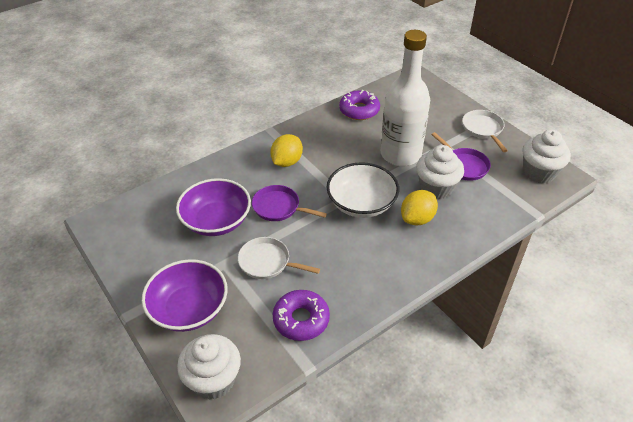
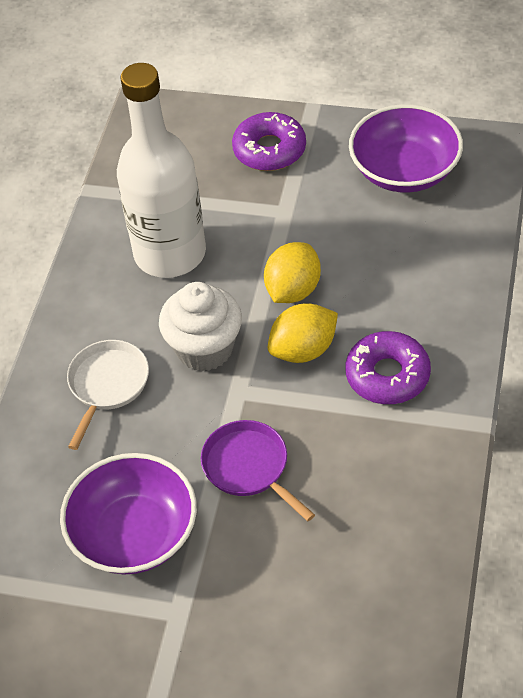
purple pan: 2 -> 1
white bowl: 1 -> 0
white cupcake: 3 -> 1
white pan: 2 -> 1

